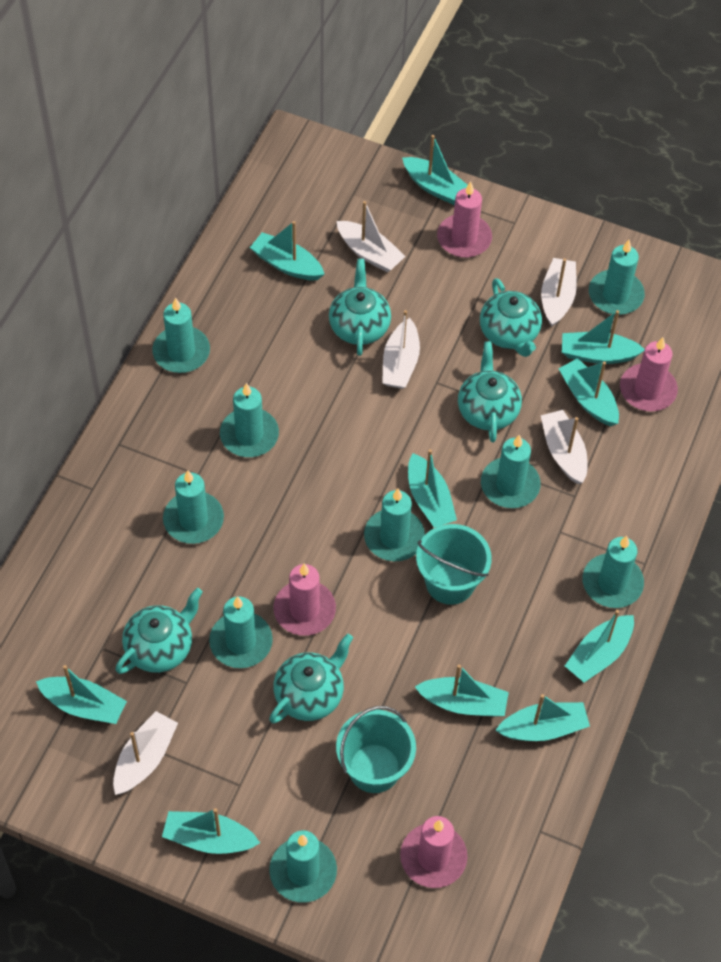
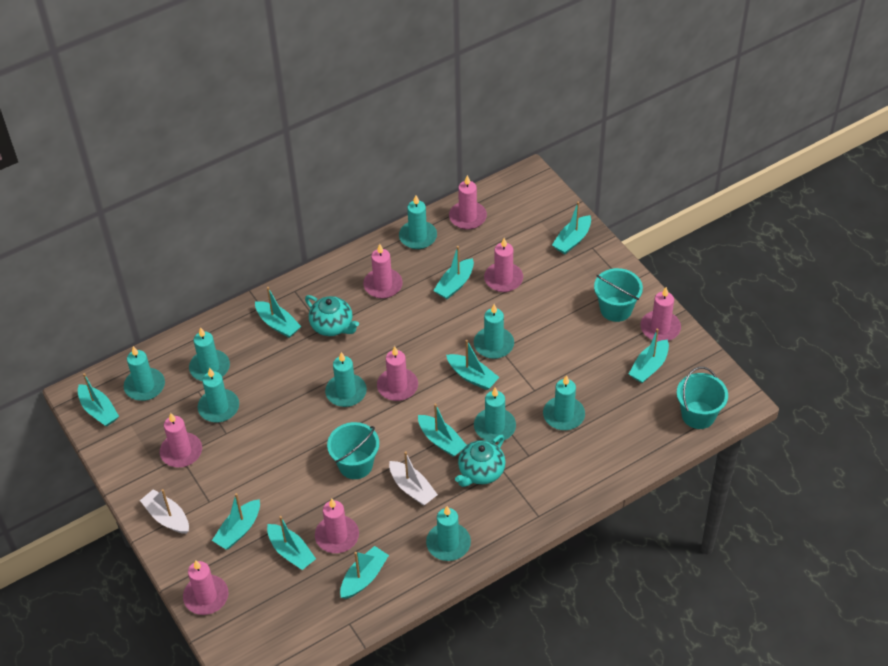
pink candle: 4 -> 8
turquoise bucket: 2 -> 3
turquoise teapot: 5 -> 2
white boat: 5 -> 2

